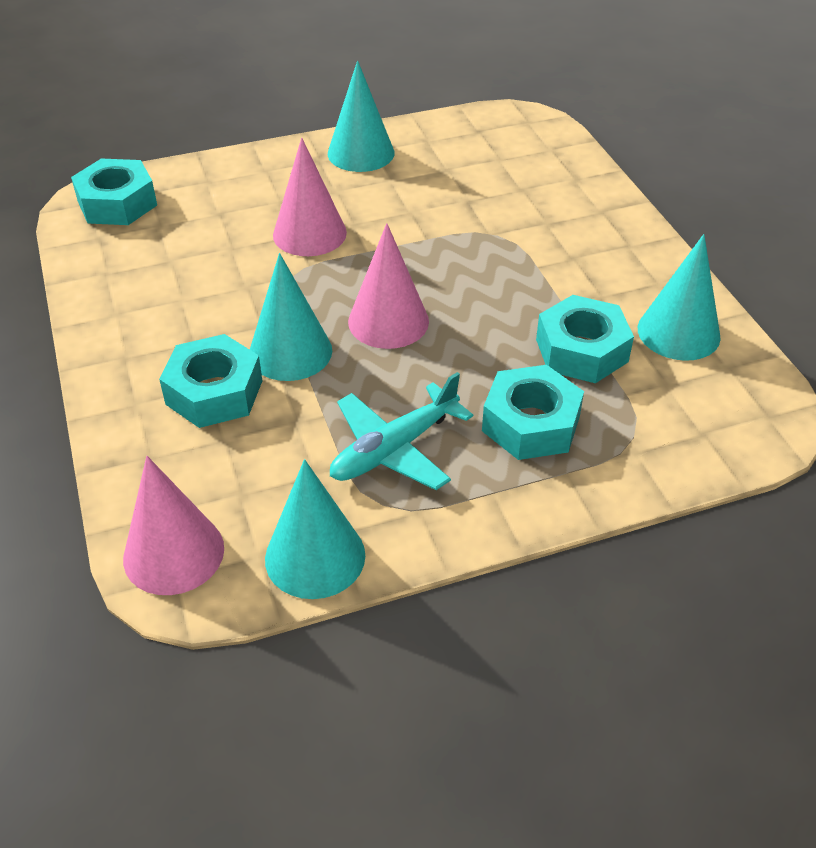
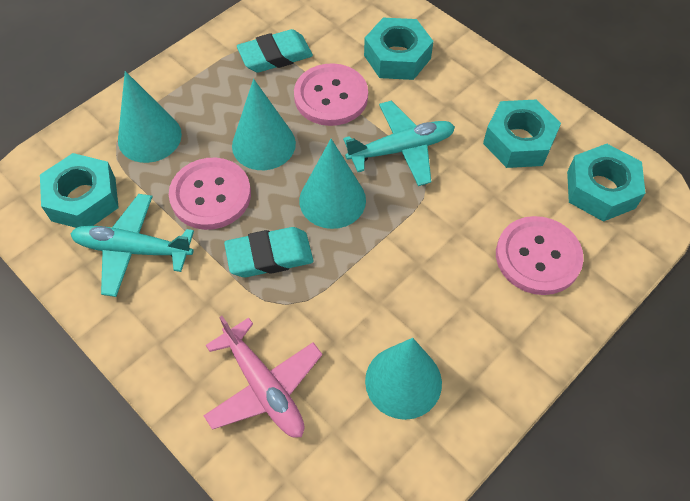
pink button: 0 -> 3
pink cone: 3 -> 0
pink plane: 0 -> 1
turquoise eraser: 0 -> 2
turquoise plane: 1 -> 2

